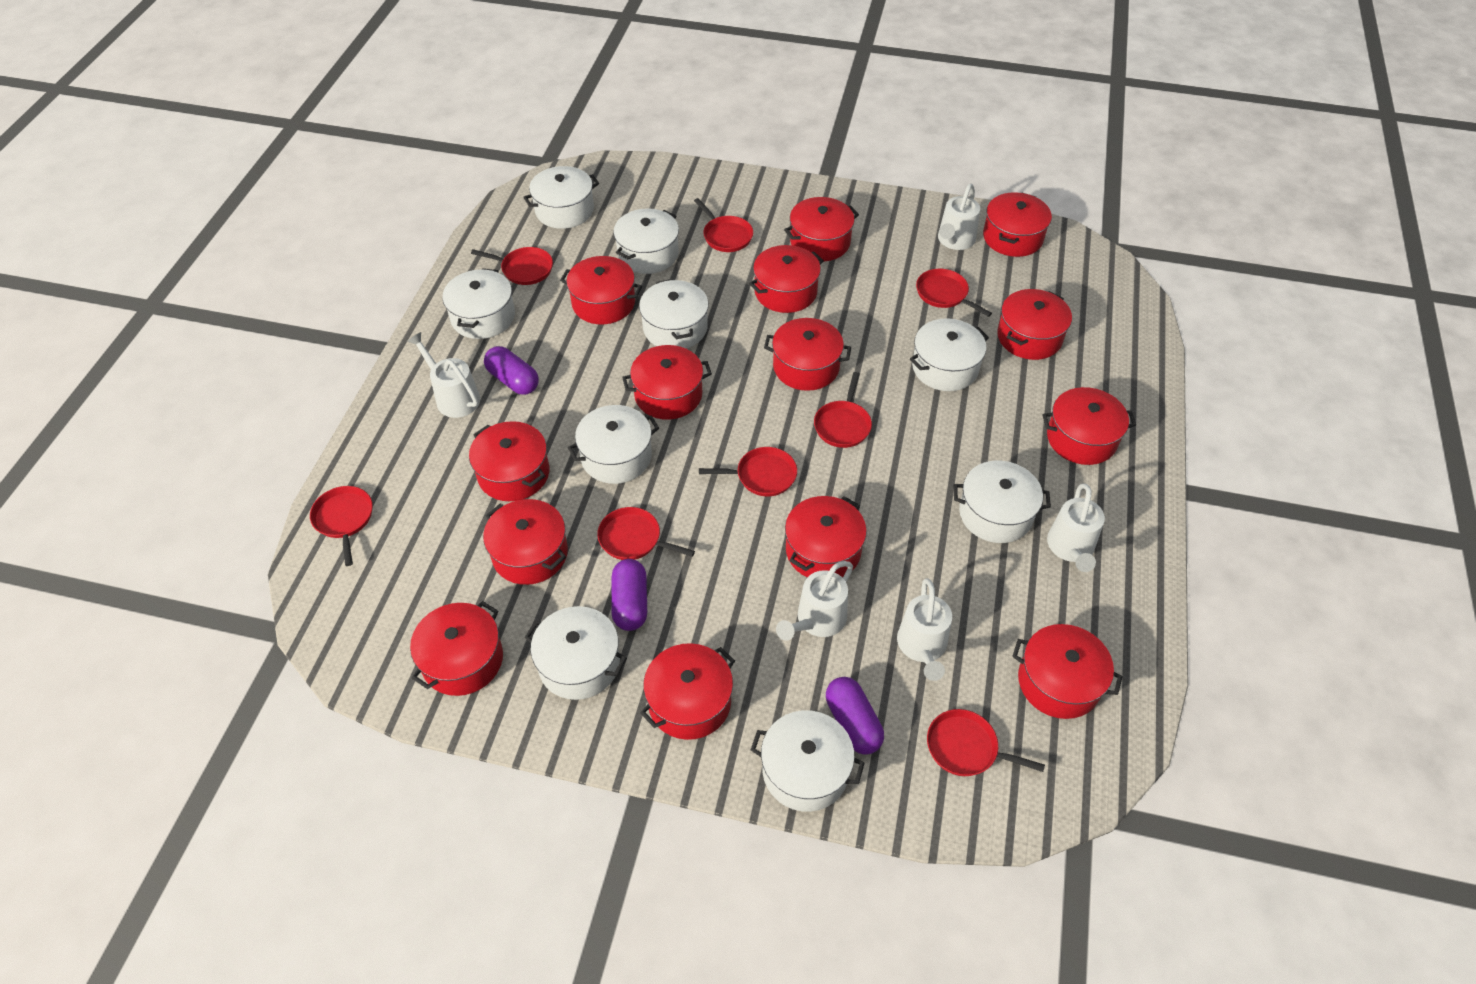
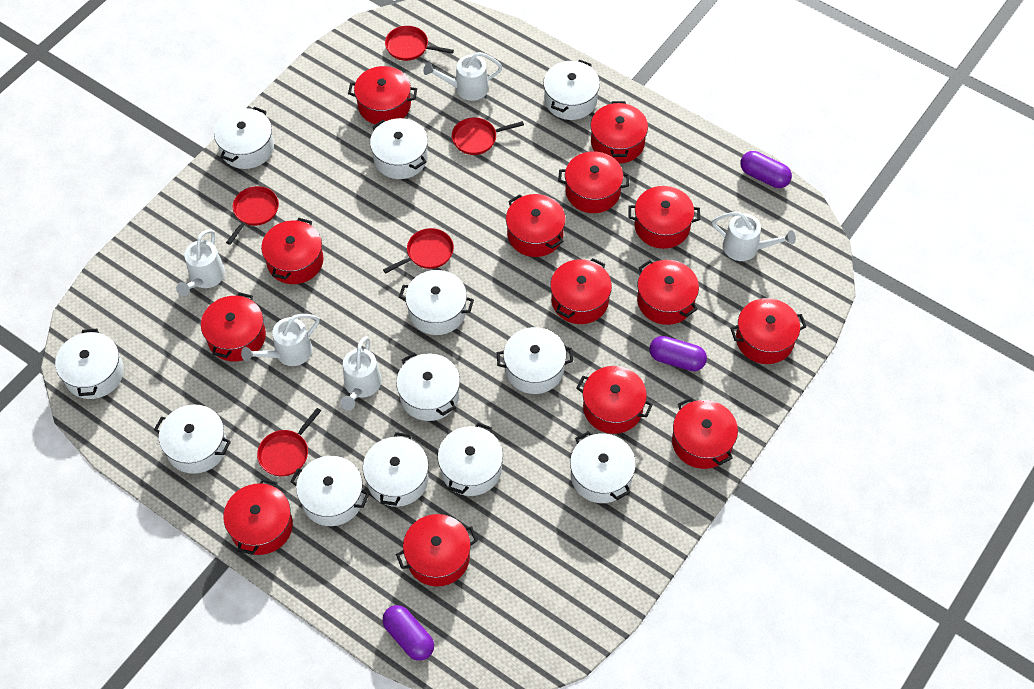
red pan: 8 -> 5
white pot: 9 -> 12

